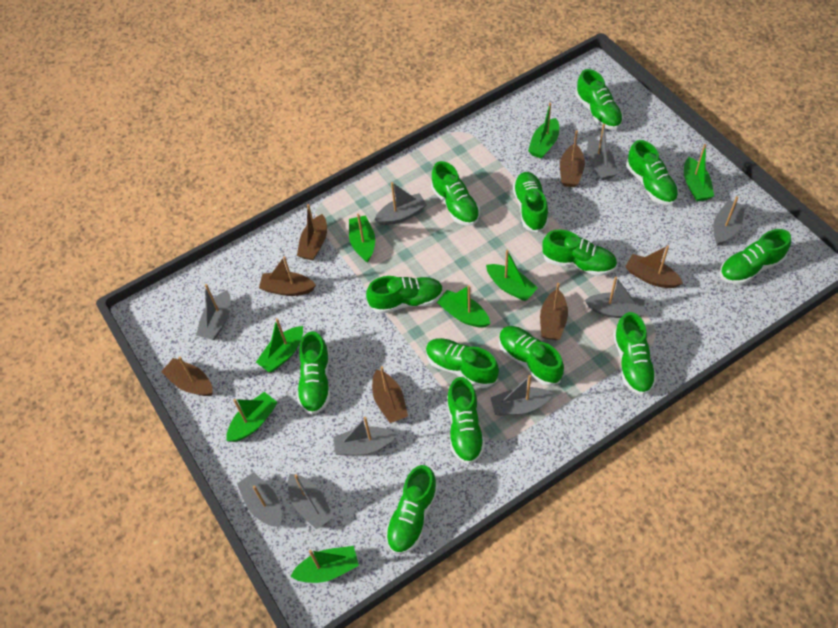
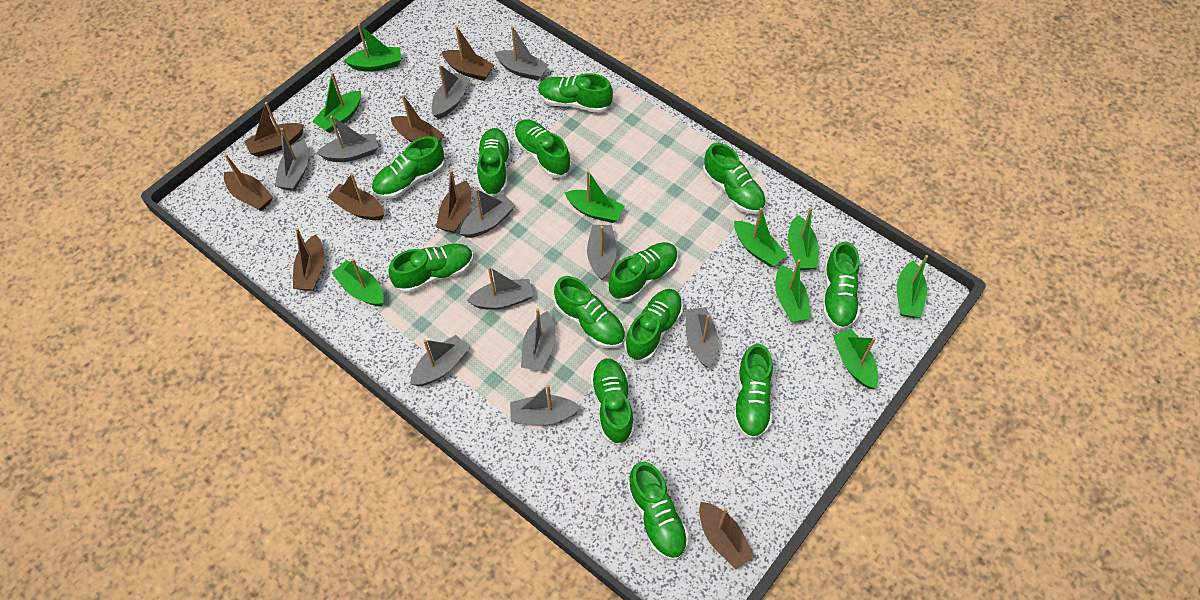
brown boat: 7 -> 8
green boat: 8 -> 9
grey boat: 9 -> 11

